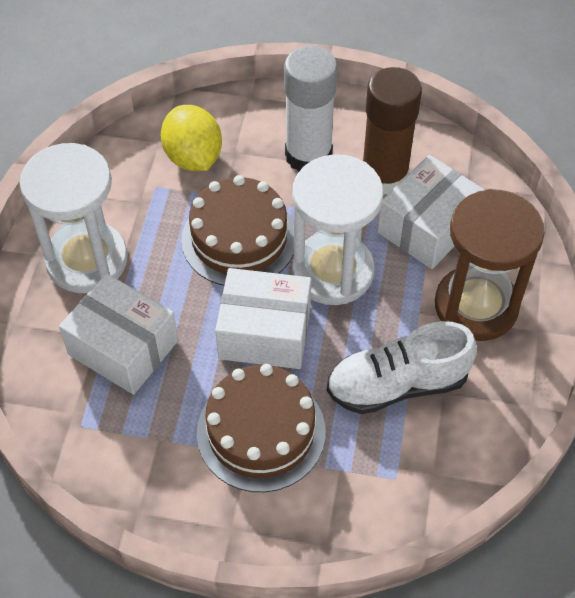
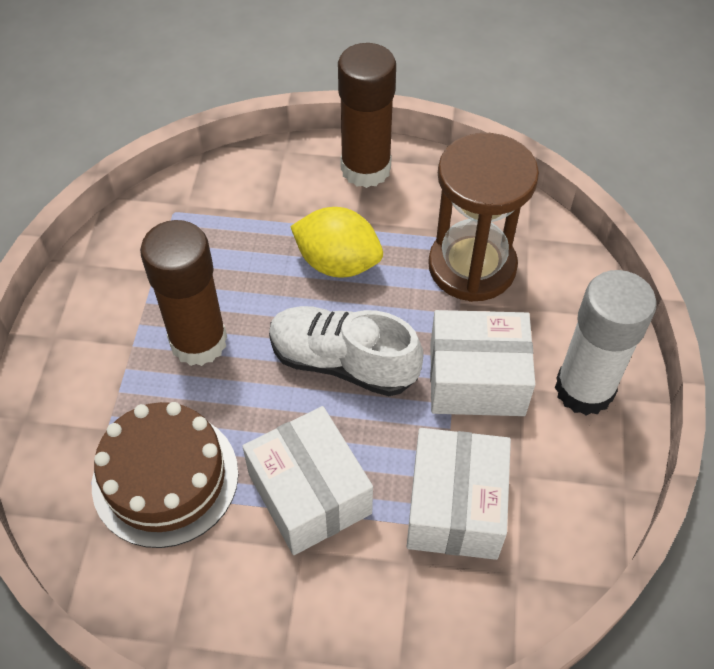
brown cake: 2 -> 1
brown glue stick: 1 -> 2
white hourglass: 2 -> 0

